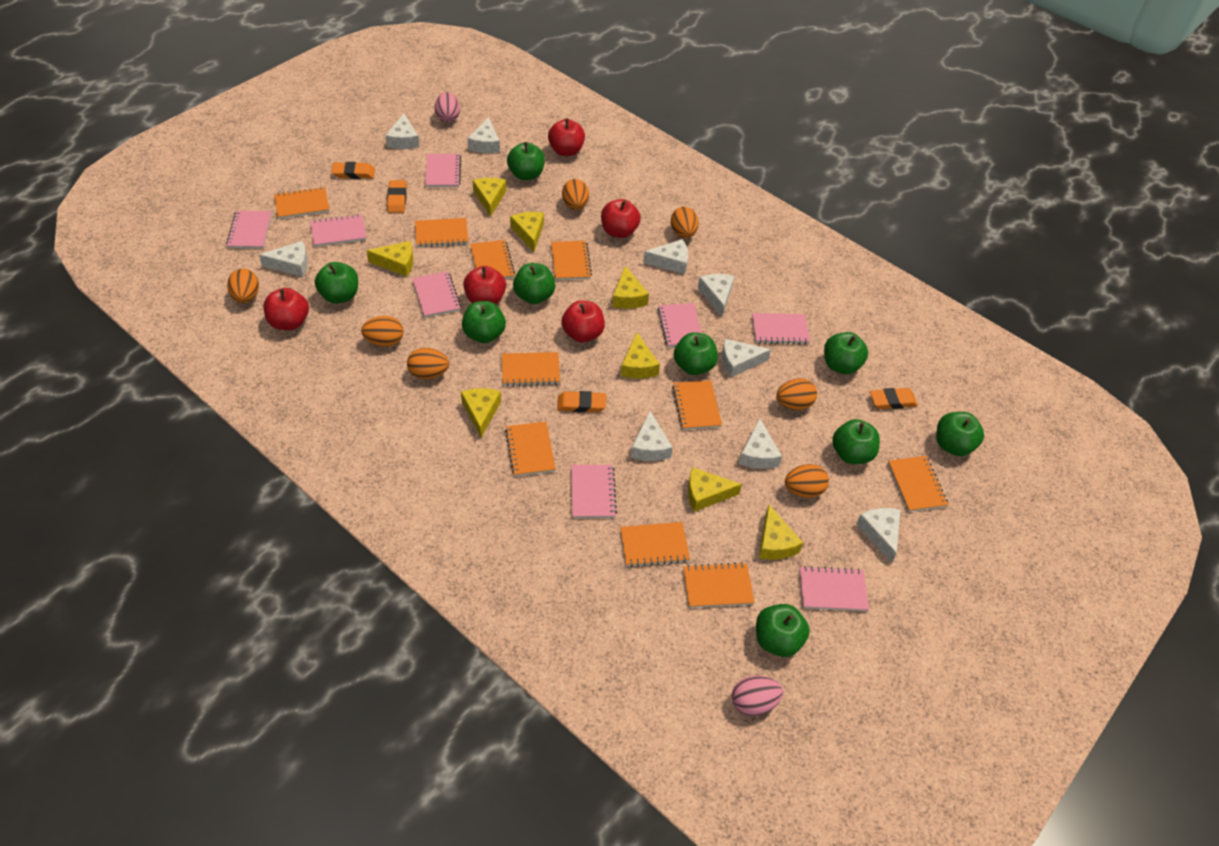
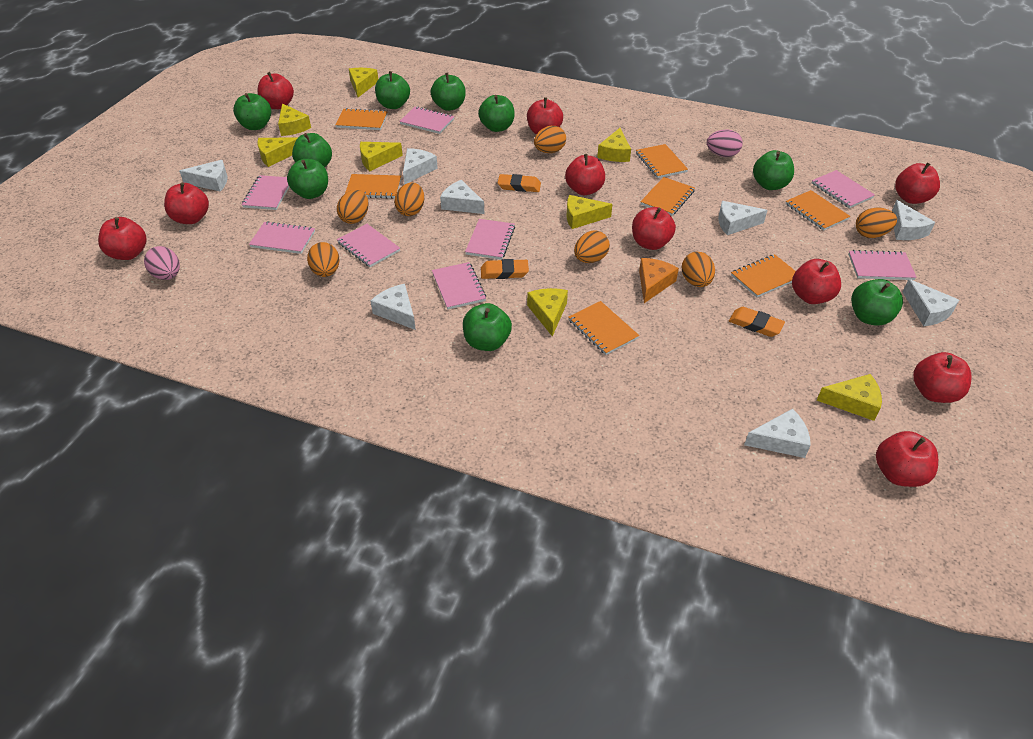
orange cheese: 0 -> 1
orange eraser: 4 -> 3
orange notebook: 10 -> 7
red apple: 5 -> 10
white cheese: 9 -> 8

